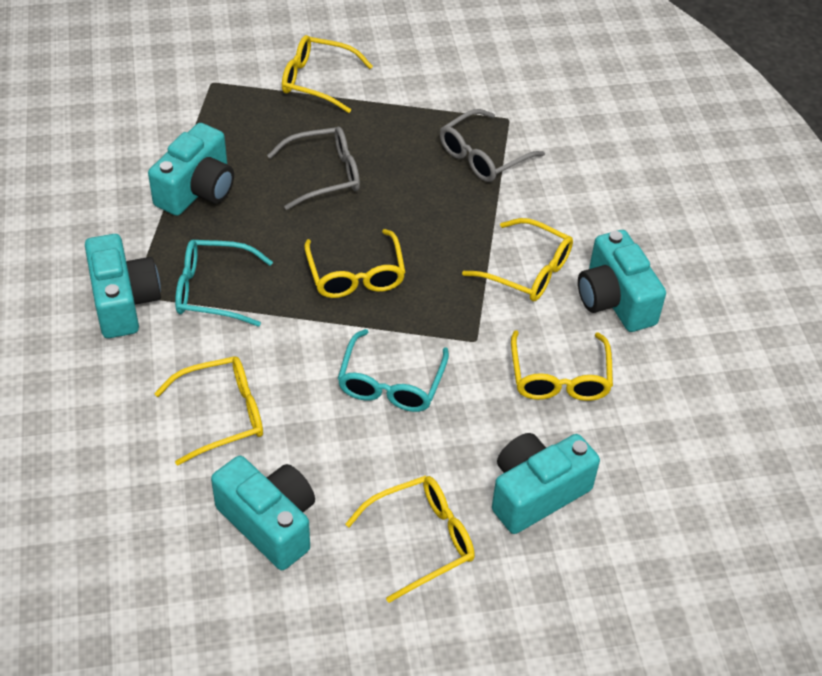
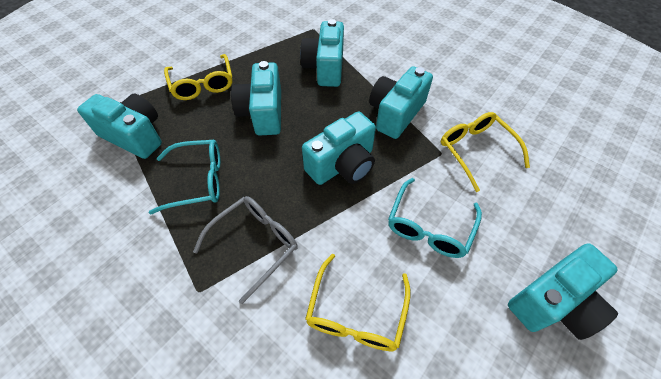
grey glasses: 2 -> 1
turquoise camera: 5 -> 6
yellow glasses: 6 -> 3

